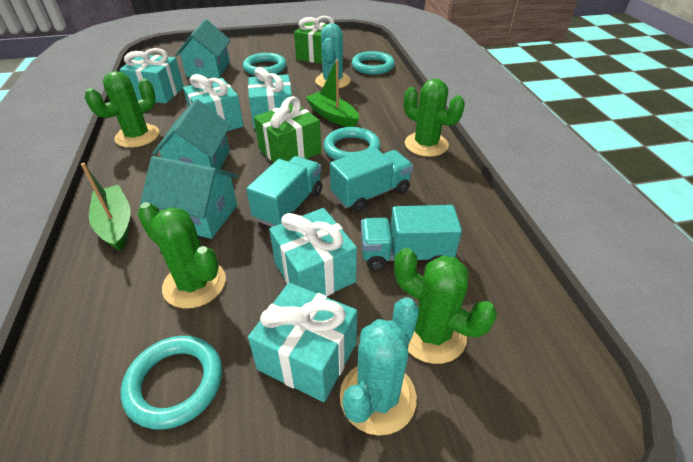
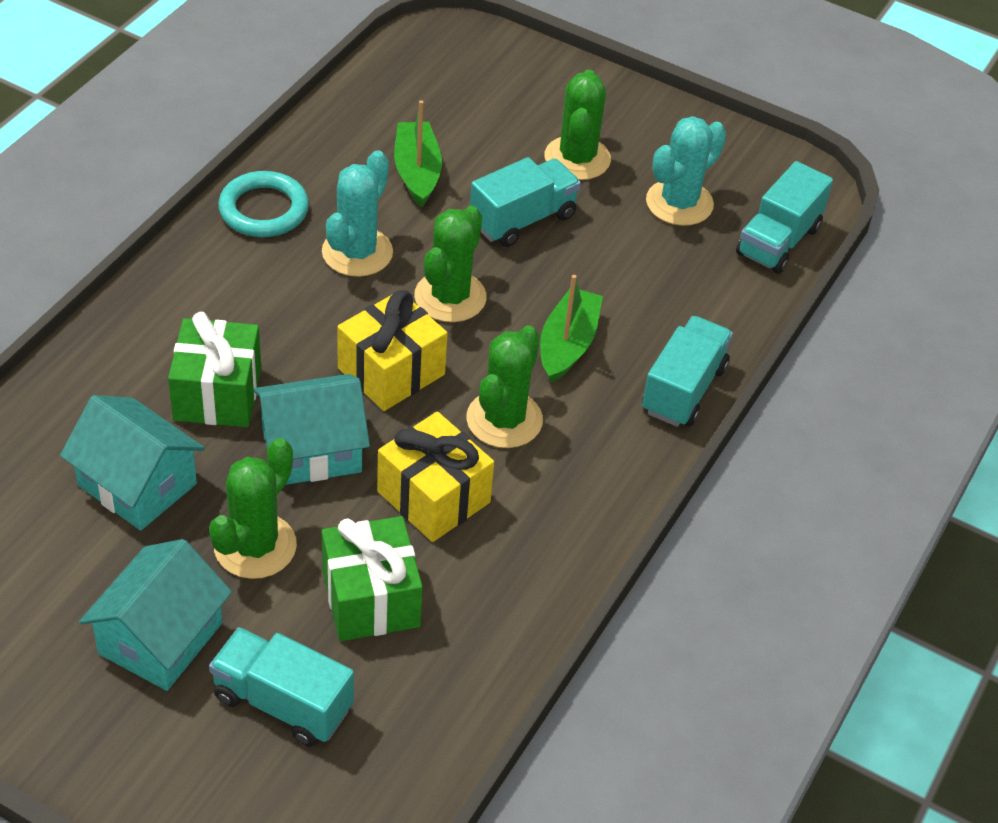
turquoise gift: 5 -> 0
turquoise ring: 4 -> 1
turquoise truck: 3 -> 4
yellow gift: 0 -> 2

